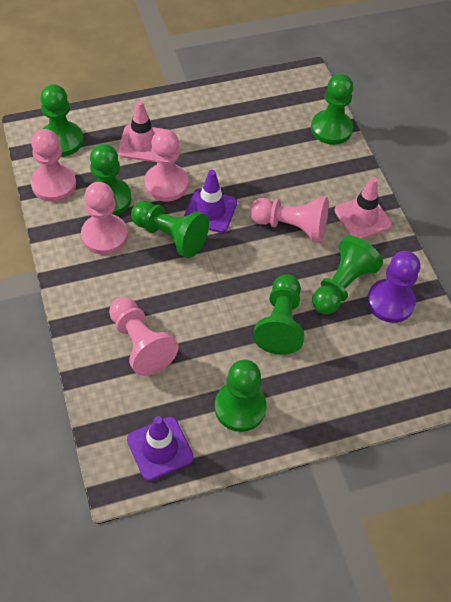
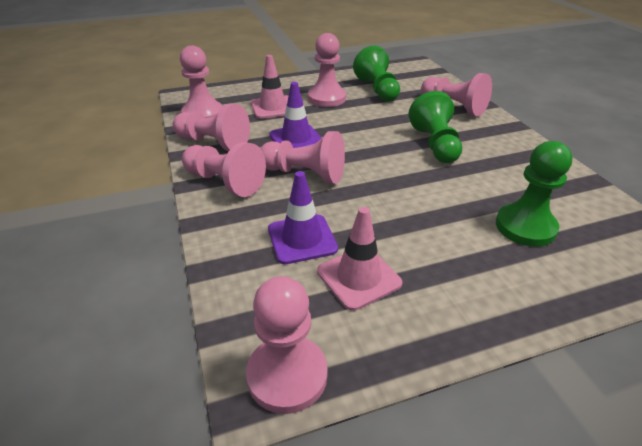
green pawn: 7 -> 3
pink pawn: 5 -> 7
purple pawn: 1 -> 0

